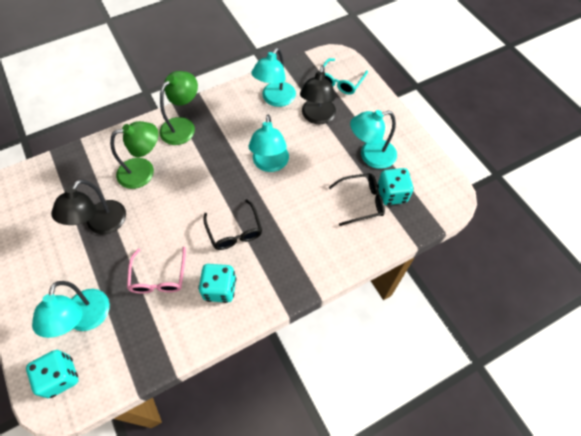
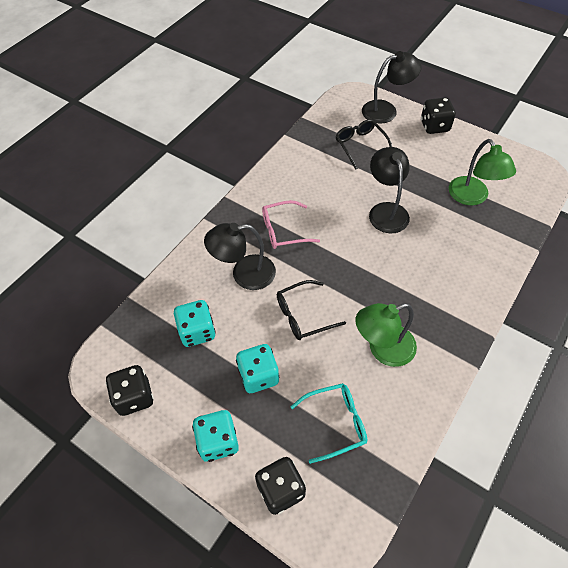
black dice: 0 -> 3
black lamp: 2 -> 3
turquoise lamp: 4 -> 0

